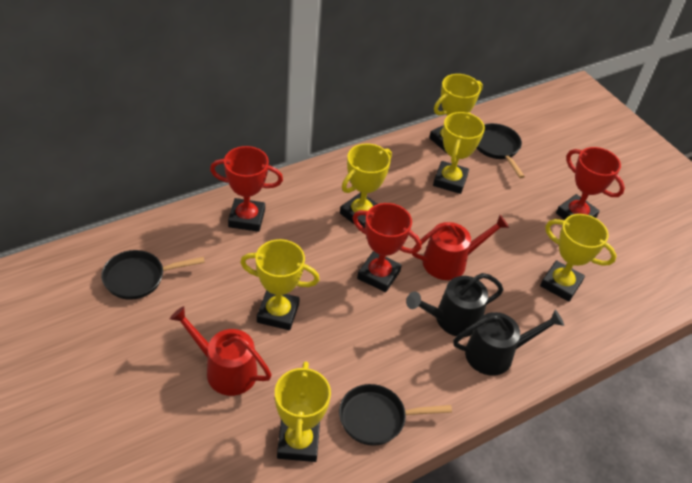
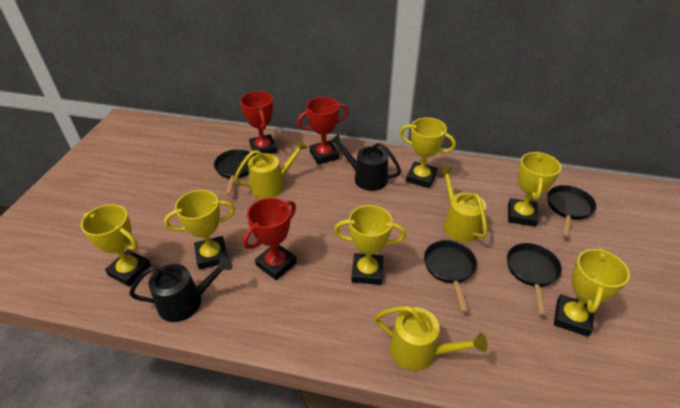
black pan: 3 -> 4
red watering can: 2 -> 0
yellow watering can: 0 -> 3

